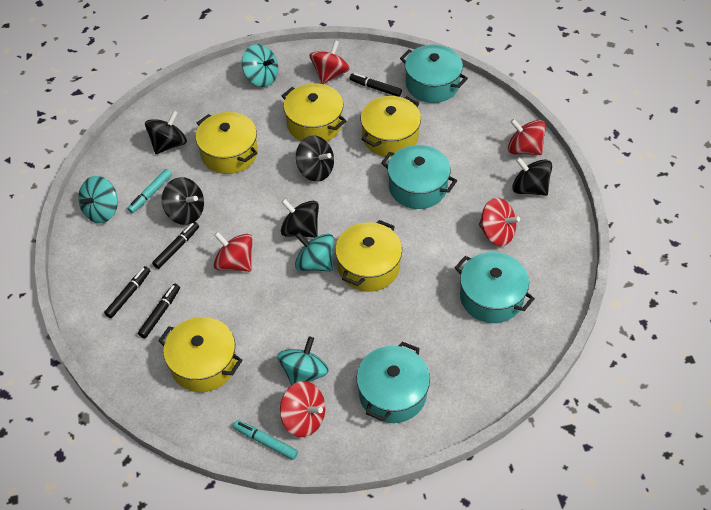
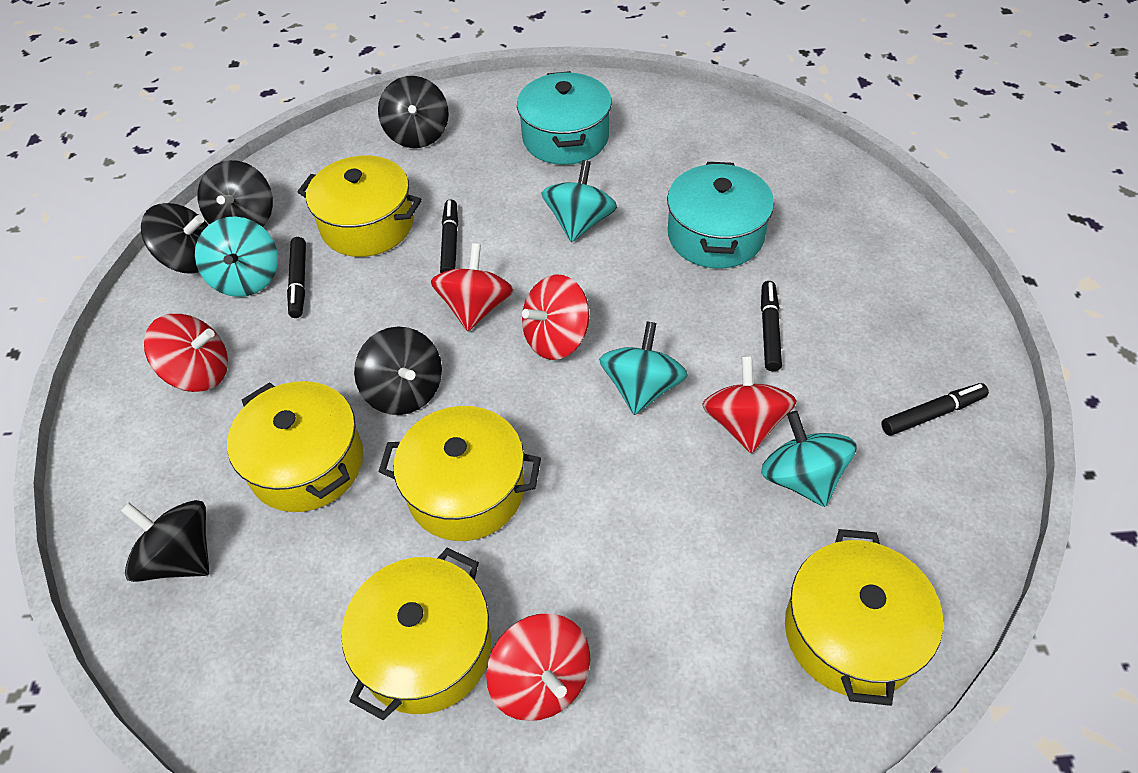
turquoise marker: 2 -> 0
turquoise pot: 4 -> 2

